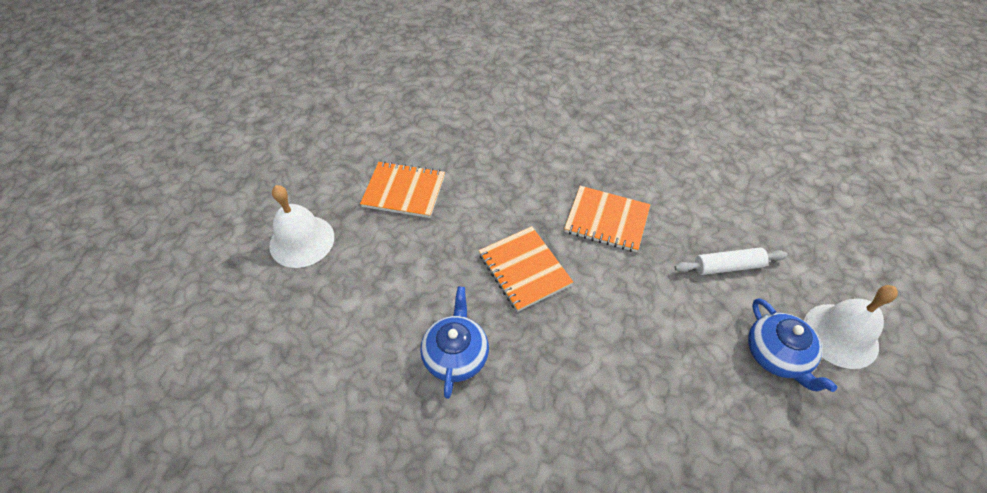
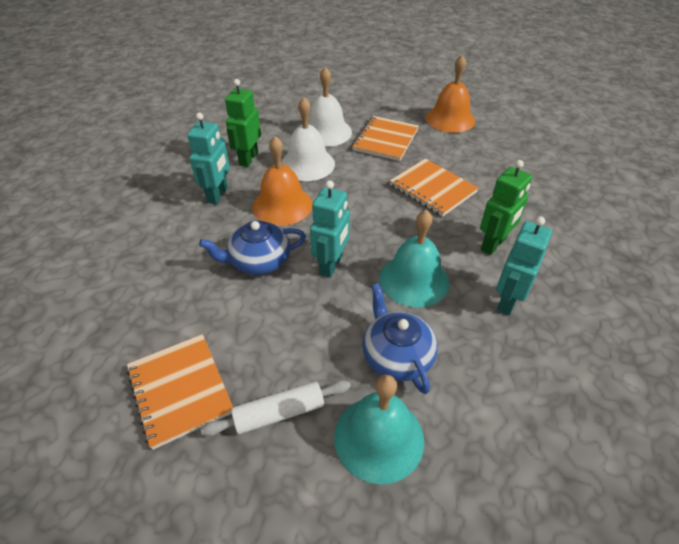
green robot: 0 -> 2
orange bell: 0 -> 2
turquoise bell: 0 -> 2
turquoise robot: 0 -> 3

